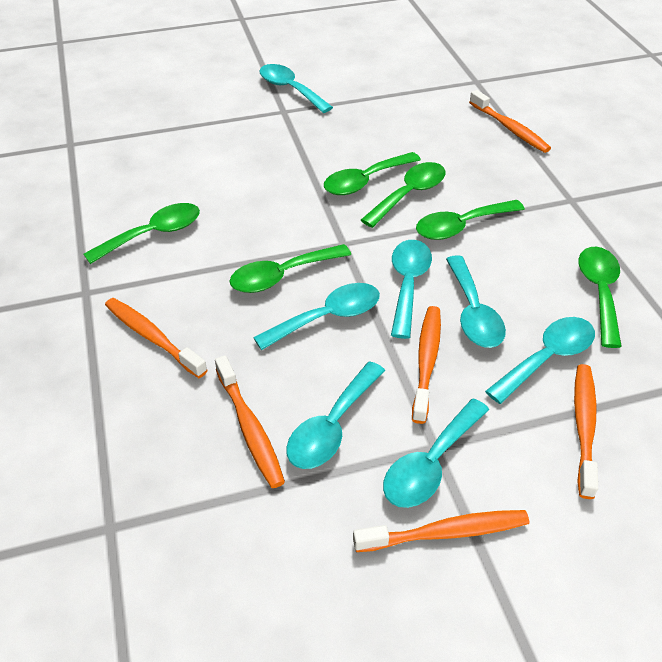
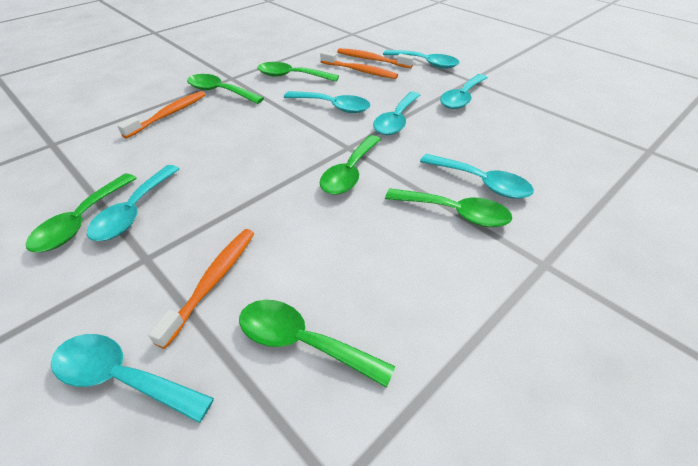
orange toothbrush: 6 -> 4

